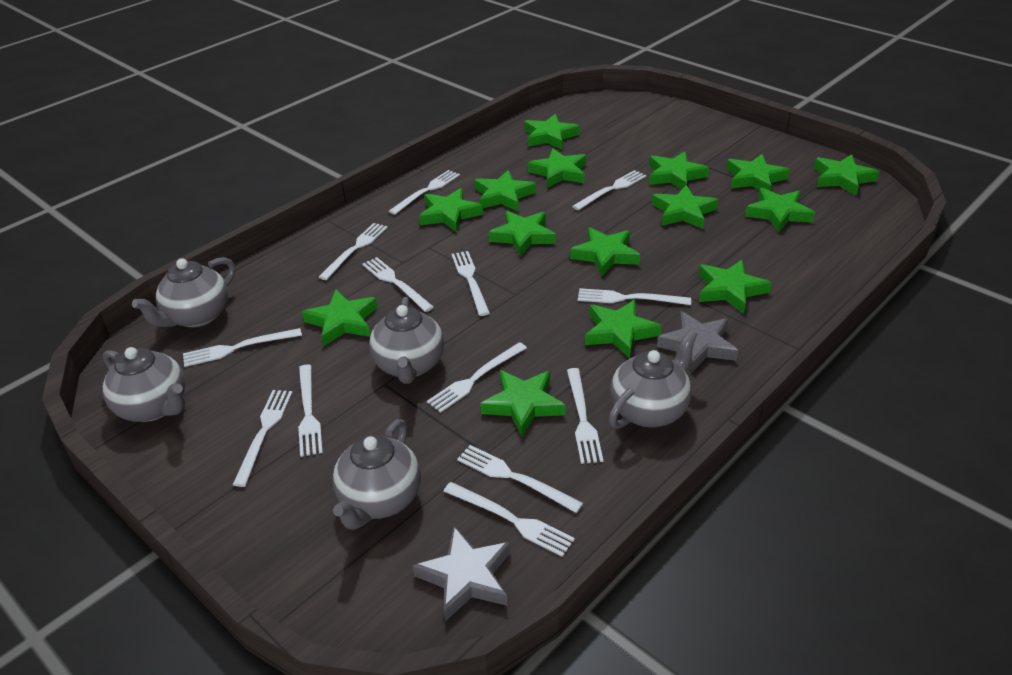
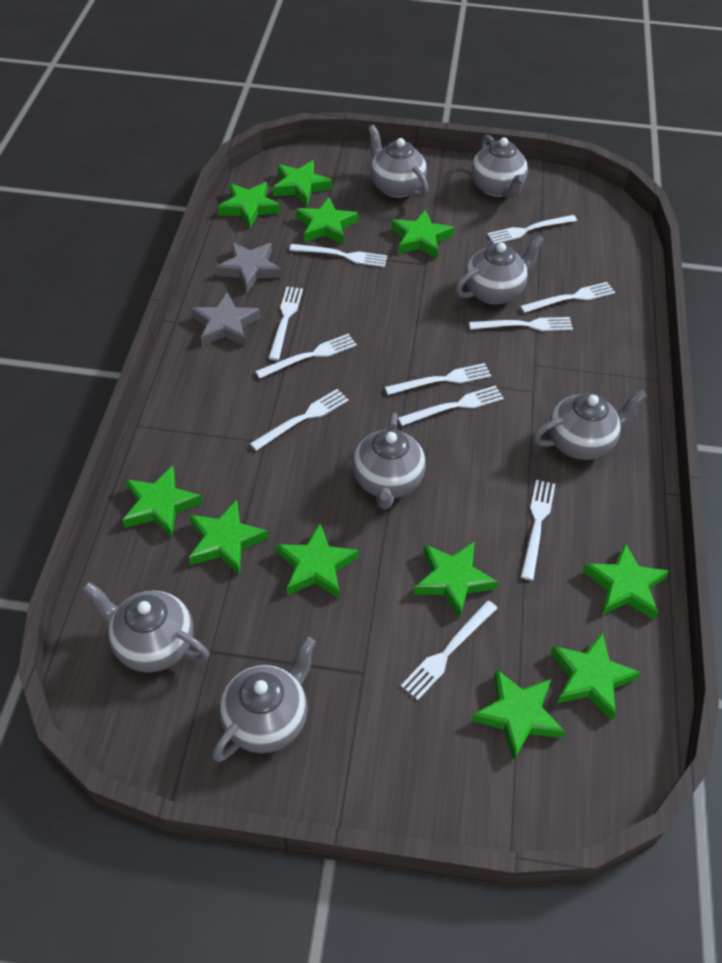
green star: 15 -> 11
grey teapot: 5 -> 7
white fork: 13 -> 11

